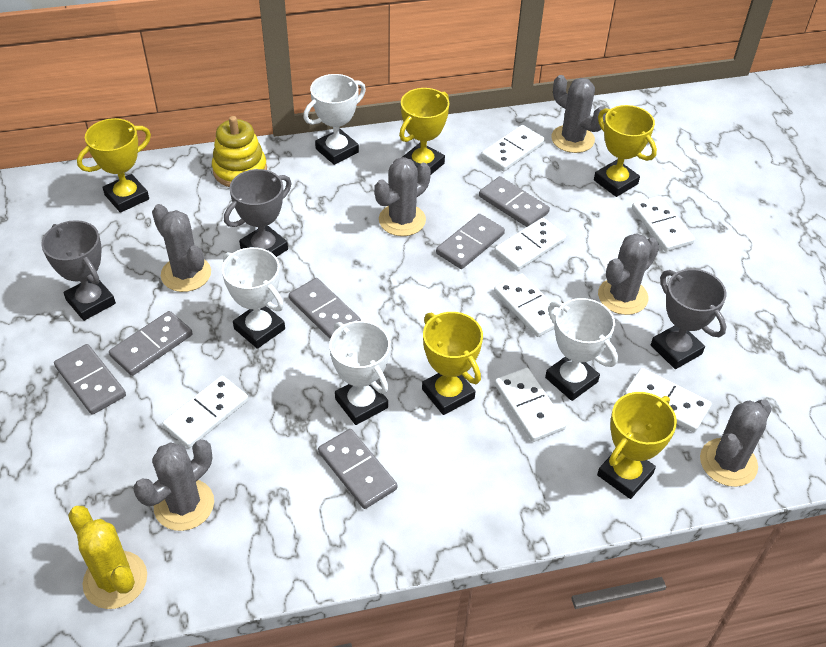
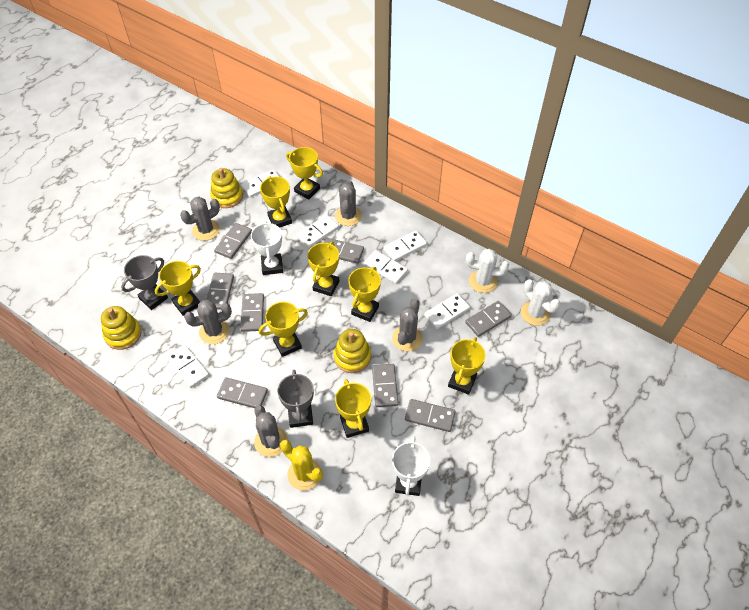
grey cactus: 6 -> 5
grey domino: 6 -> 8
grey trophy: 3 -> 2
white cactus: 0 -> 2
white domino: 7 -> 6
white trophy: 4 -> 2
yellow stacking toy: 1 -> 3
yellow trophy: 5 -> 8

